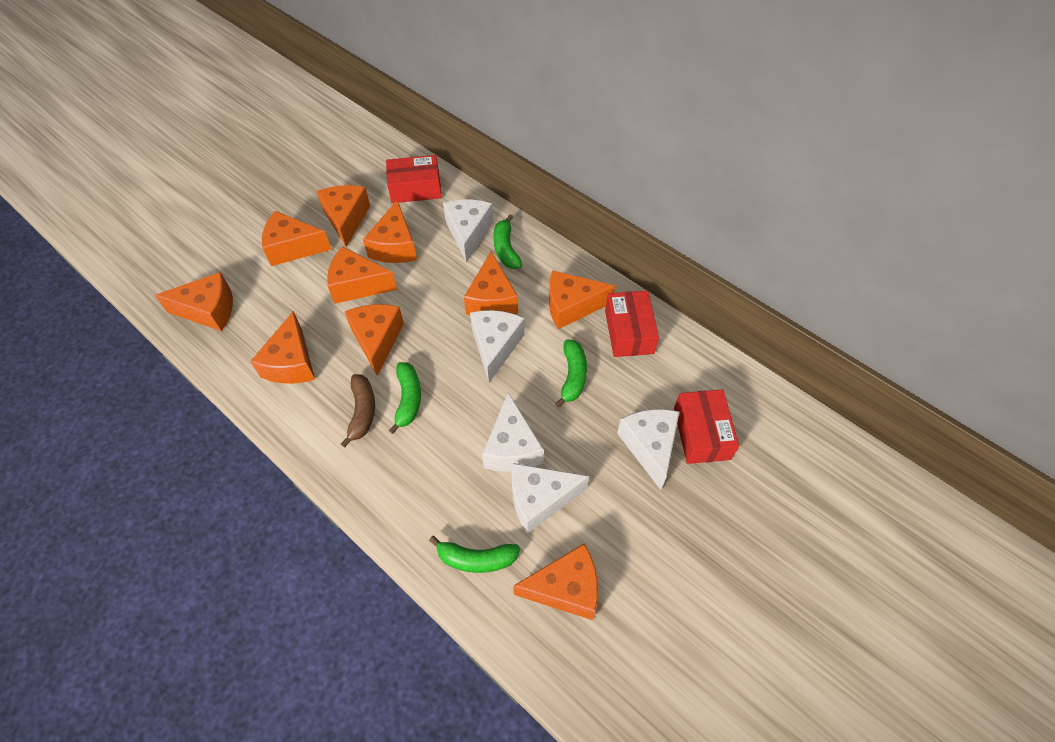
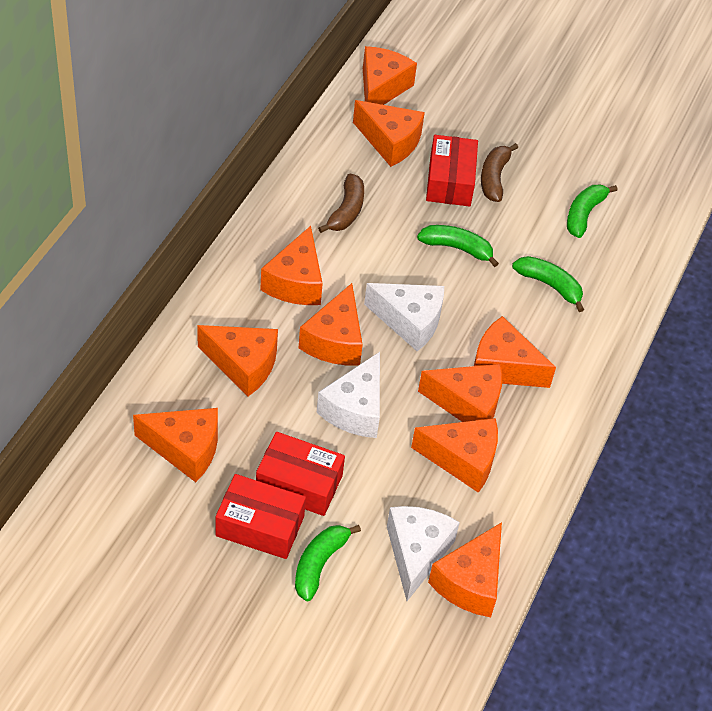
brown banana: 1 -> 2
white cheese: 5 -> 3

